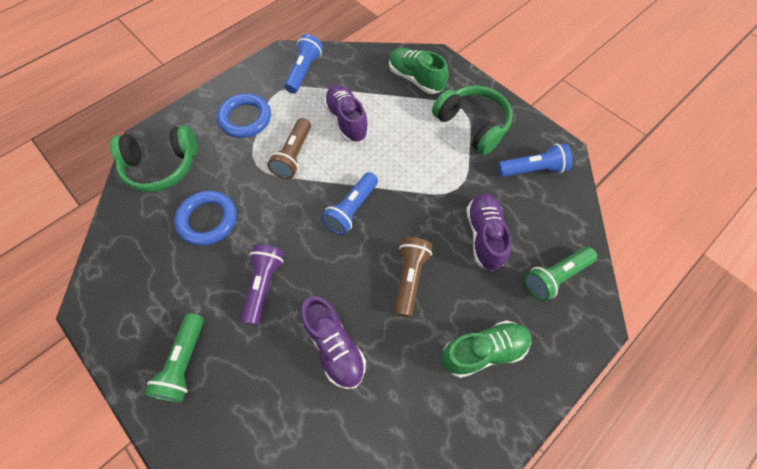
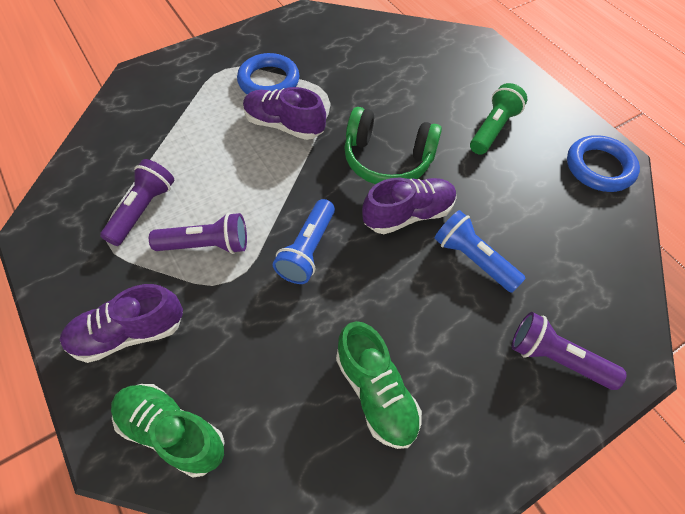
blue flashlight: 3 -> 2
brown flashlight: 2 -> 0
green flashlight: 2 -> 1
green headphones: 2 -> 1
purple flashlight: 1 -> 3

